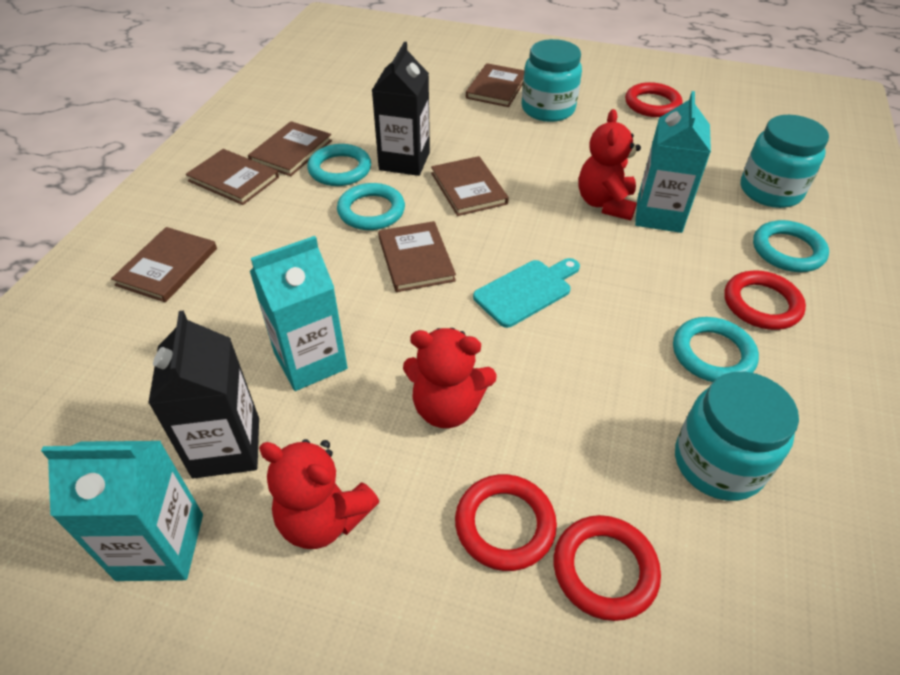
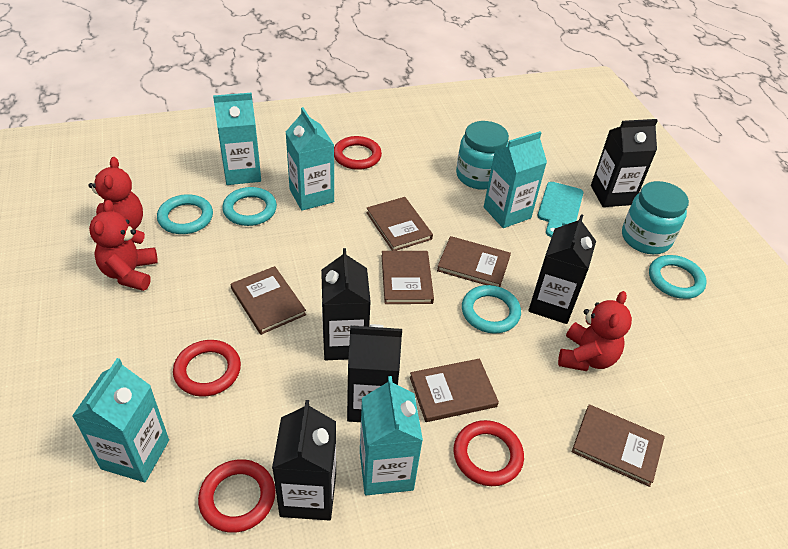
black carton: 2 -> 5
turquoise carton: 3 -> 5
turquoise jar: 3 -> 2

